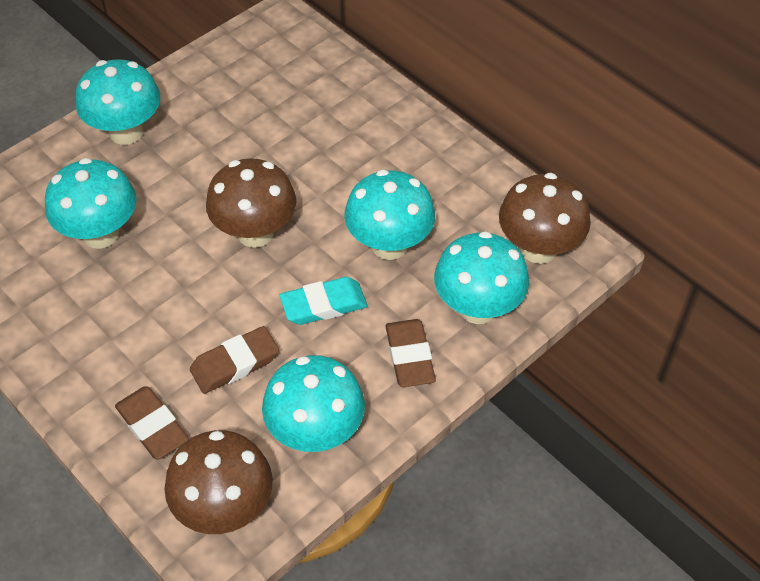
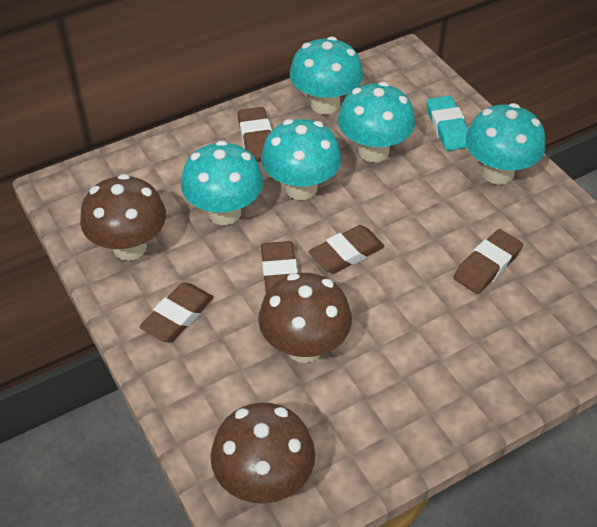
brown eraser: 3 -> 5

